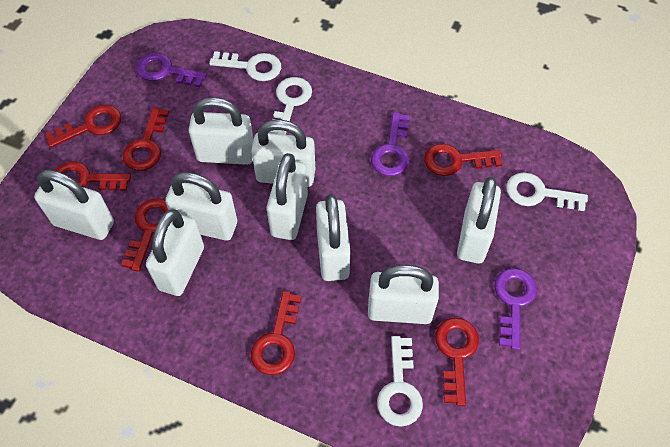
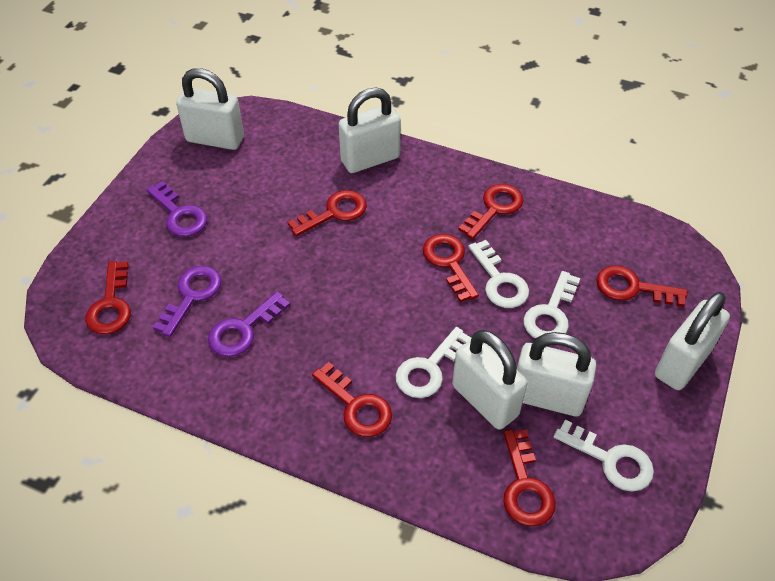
white padlock: 9 -> 5

